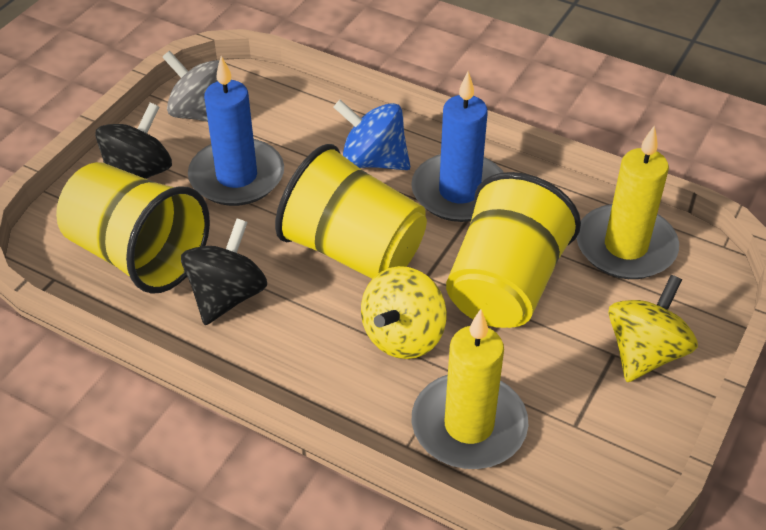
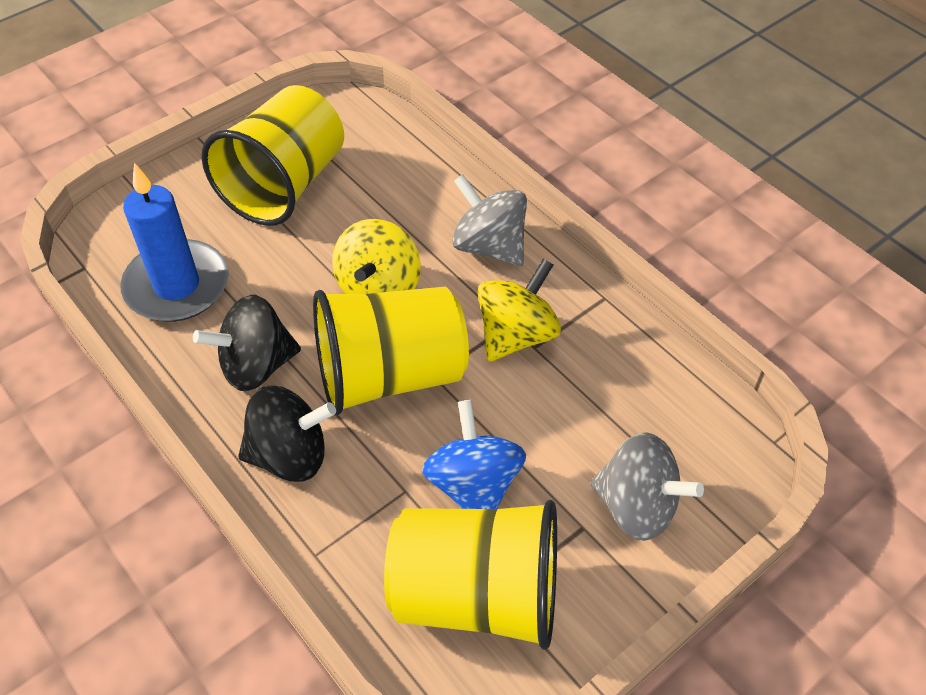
blue candle: 2 -> 1
grey spinning top: 1 -> 2
yellow candle: 2 -> 0

